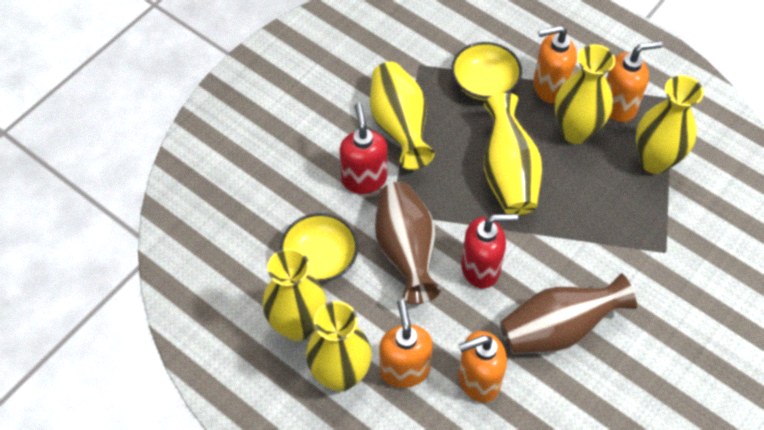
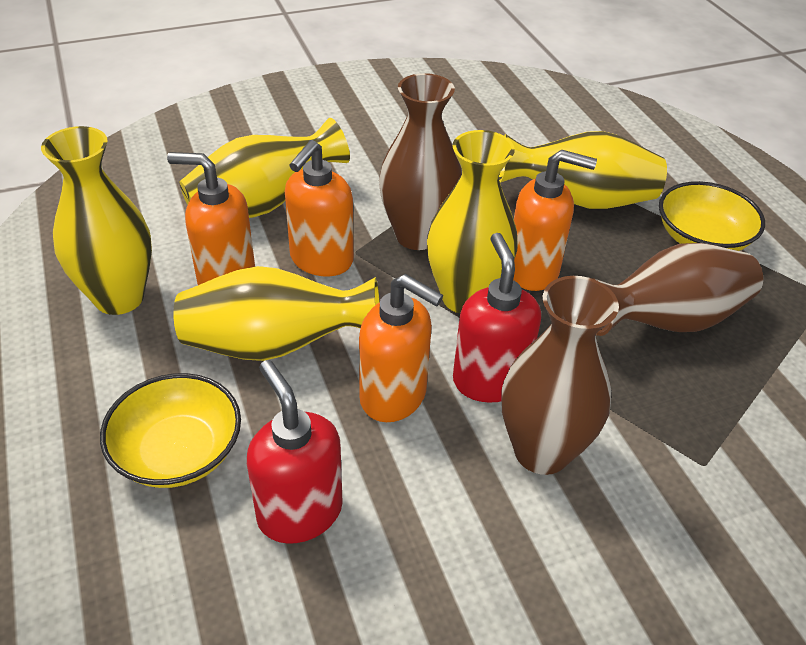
brown vase: 2 -> 3
yellow vase: 6 -> 5

